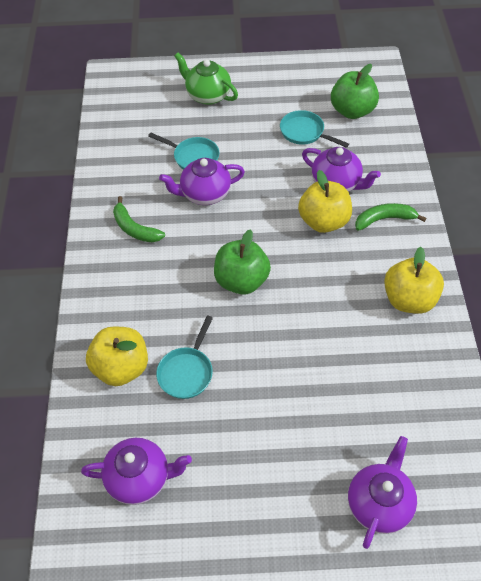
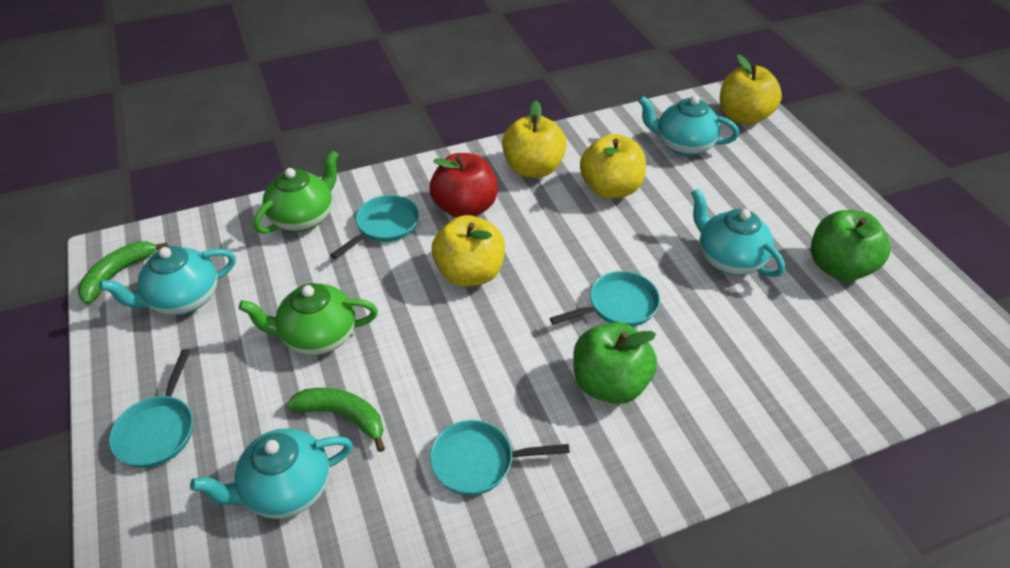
green teapot: 1 -> 2
purple teapot: 4 -> 0
red apple: 0 -> 1
turquoise pan: 3 -> 4
turquoise teapot: 0 -> 4
yellow apple: 3 -> 4

